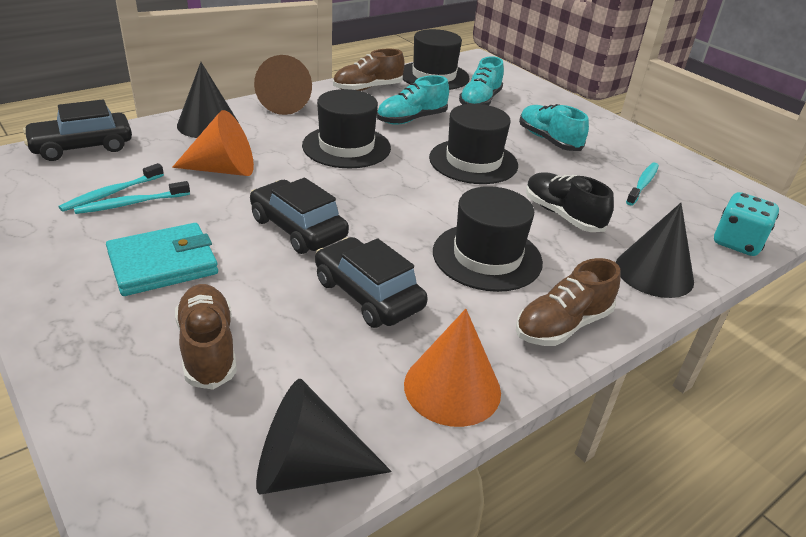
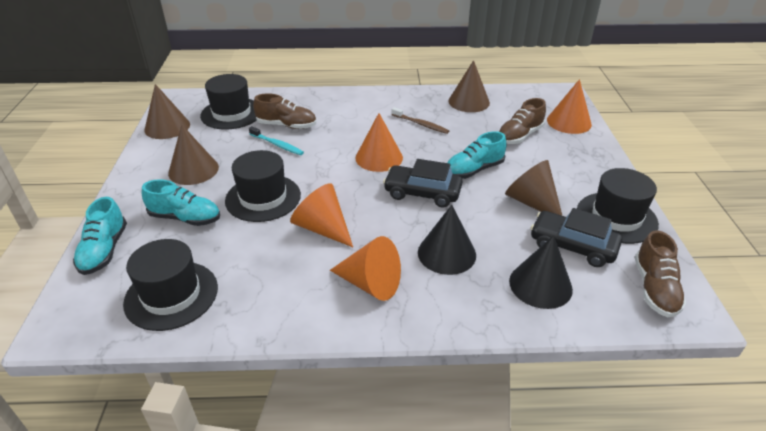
black car: 3 -> 2
black cone: 3 -> 2
black shoe: 1 -> 0
brown cone: 1 -> 4
brown toothbrush: 0 -> 1
orange cone: 2 -> 4
turquoise dice: 1 -> 0
turquoise toothbrush: 3 -> 1
turquoise wallet: 1 -> 0

